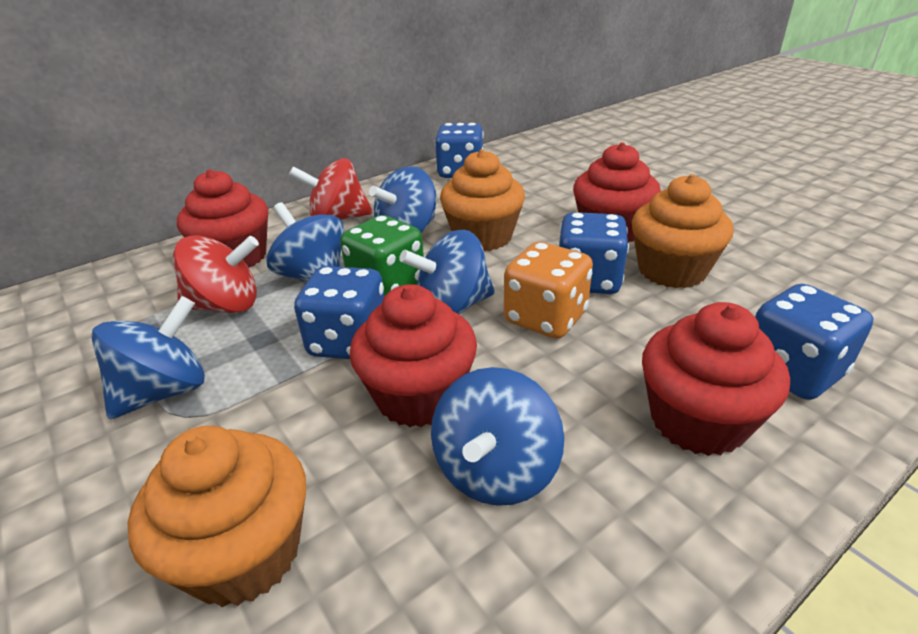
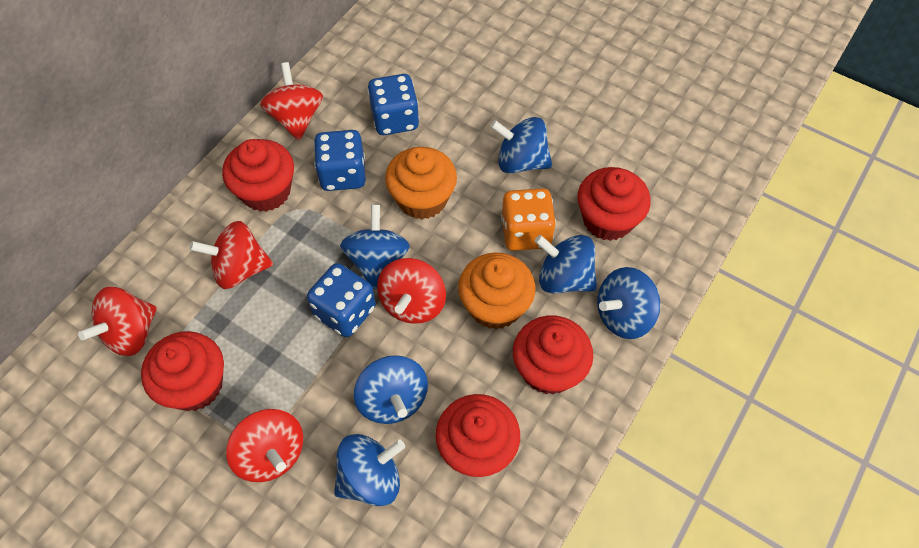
blue dice: 4 -> 3
blue spinning top: 5 -> 6
green dice: 1 -> 0
orange cupcake: 3 -> 2
red cupcake: 4 -> 5
red spinning top: 2 -> 5

